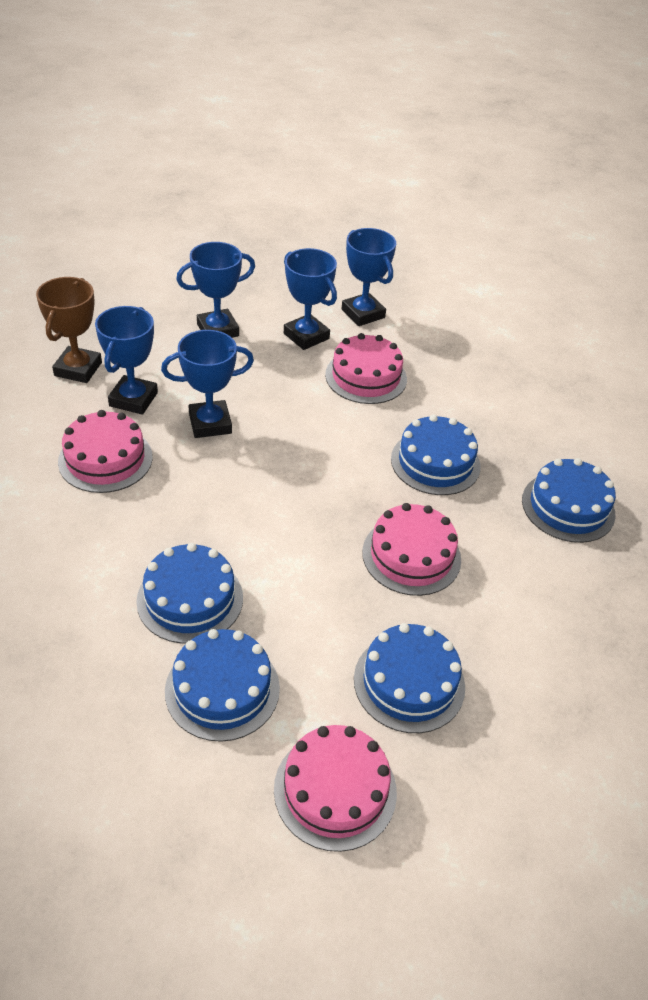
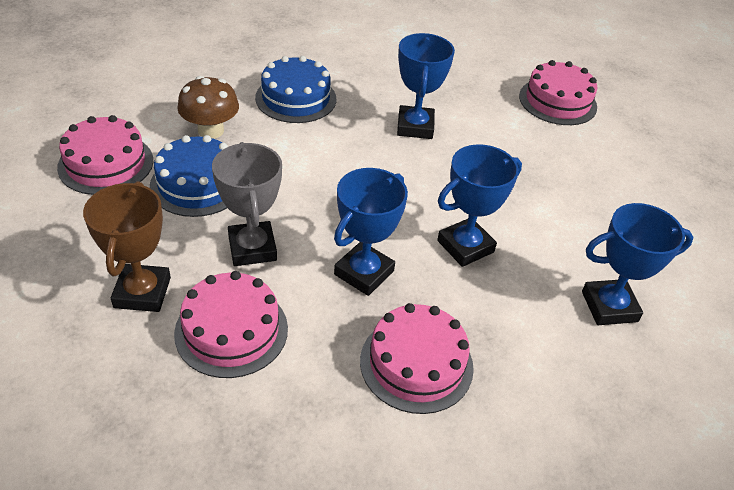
blue cake: 5 -> 2
blue trophy: 5 -> 4
brown mushroom: 0 -> 1
grey trophy: 0 -> 1

